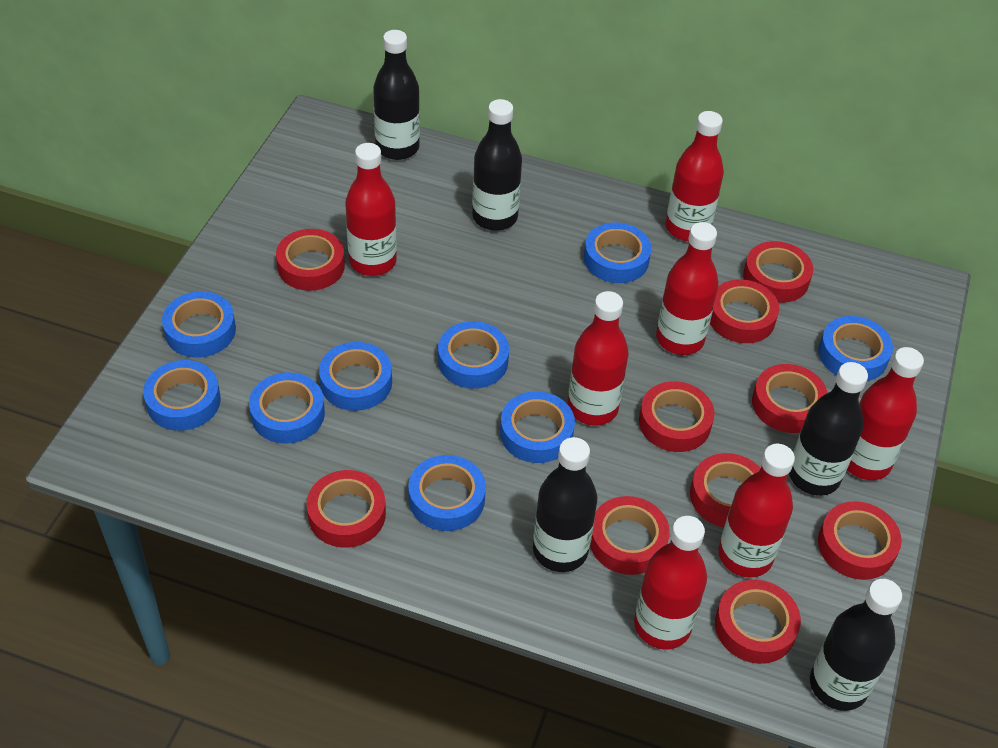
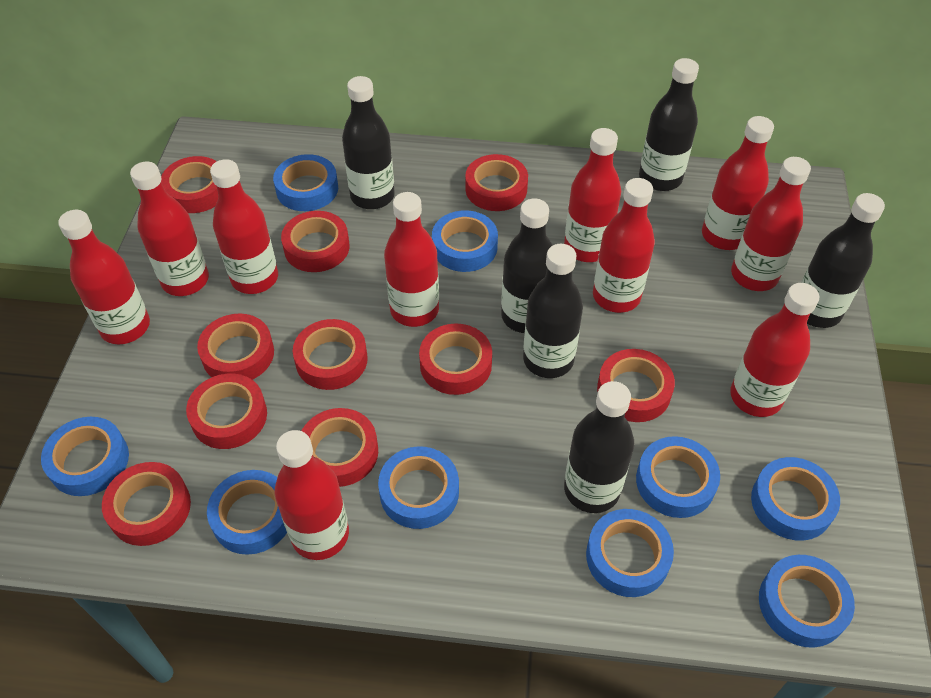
black bottle: 5 -> 6
red bottle: 7 -> 10

